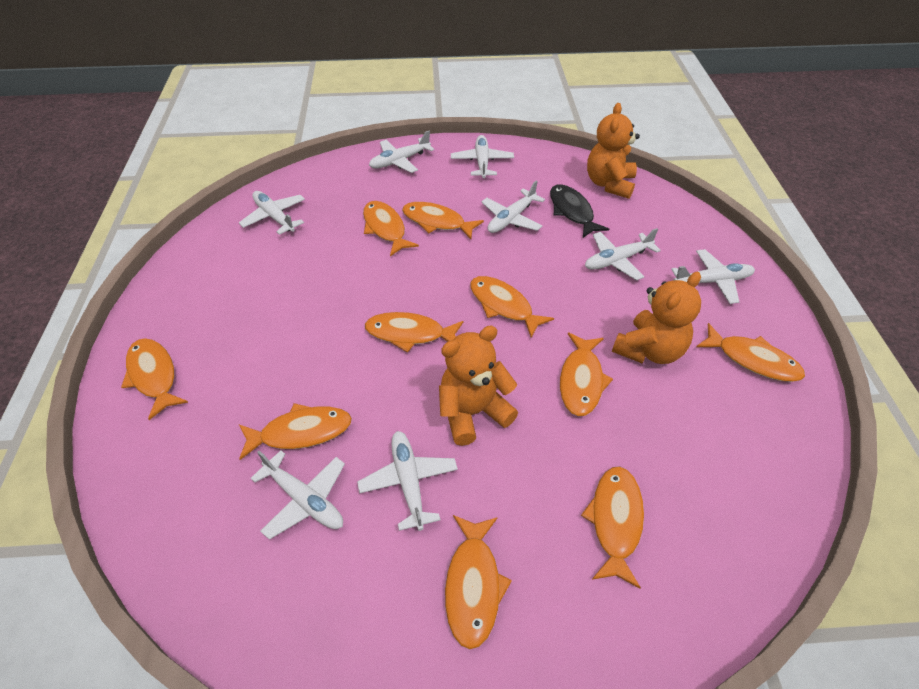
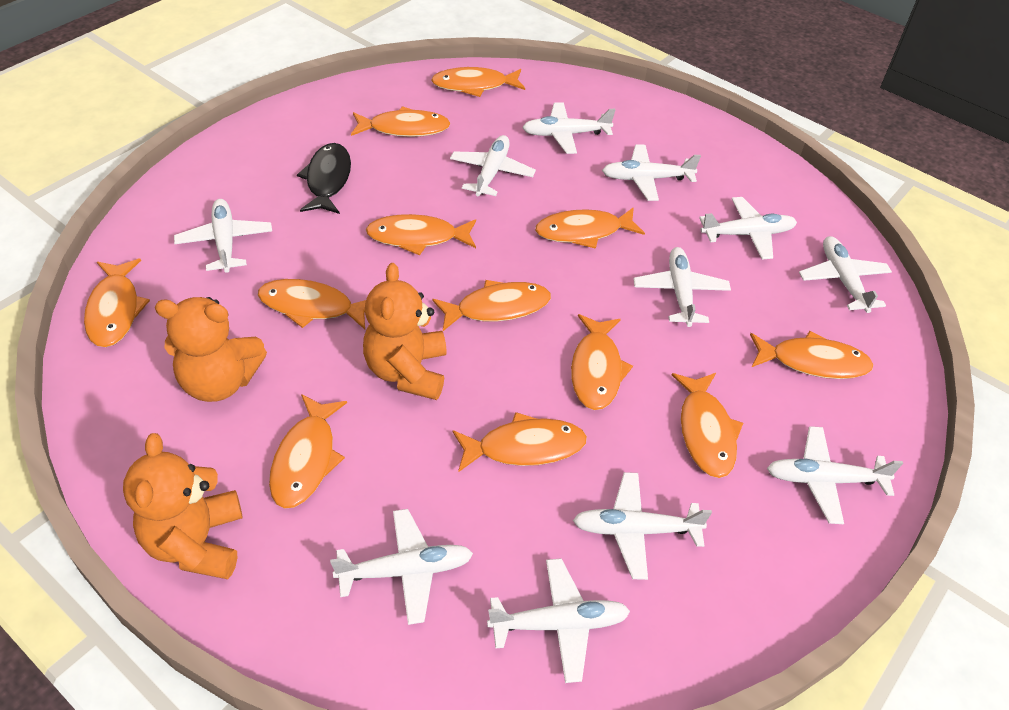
orange fish: 10 -> 12
white plane: 8 -> 11

